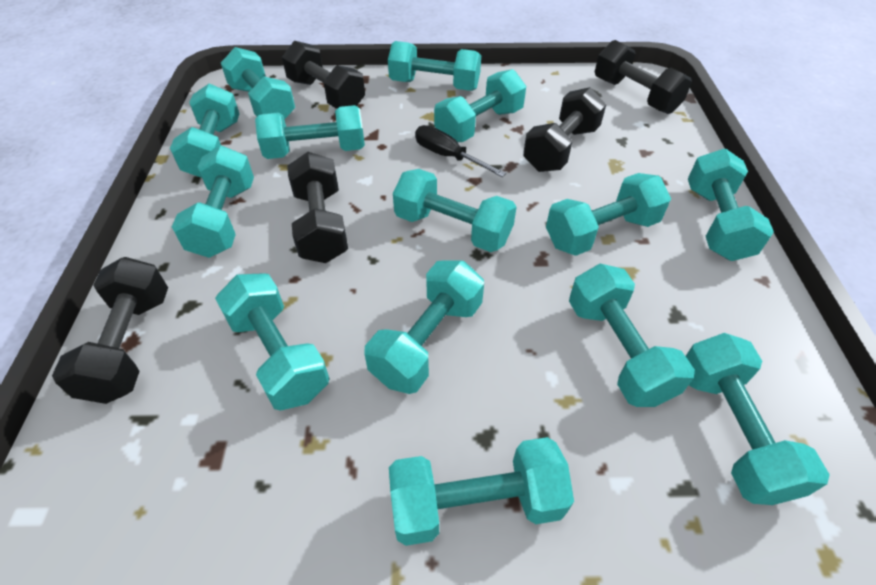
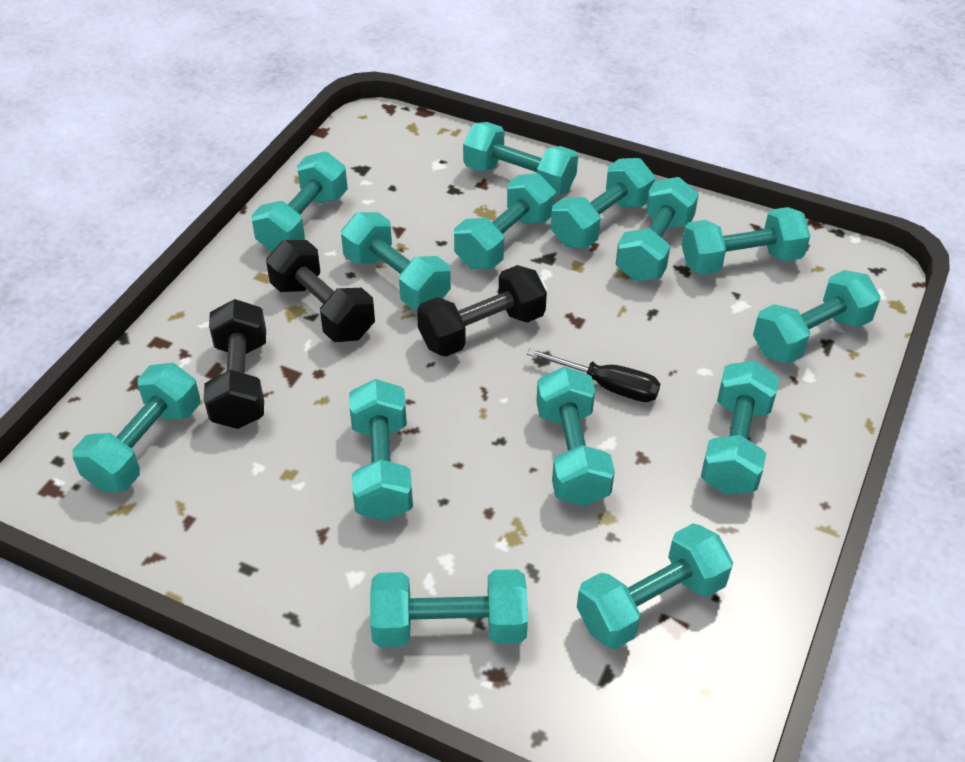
black dumbbell: 5 -> 3

